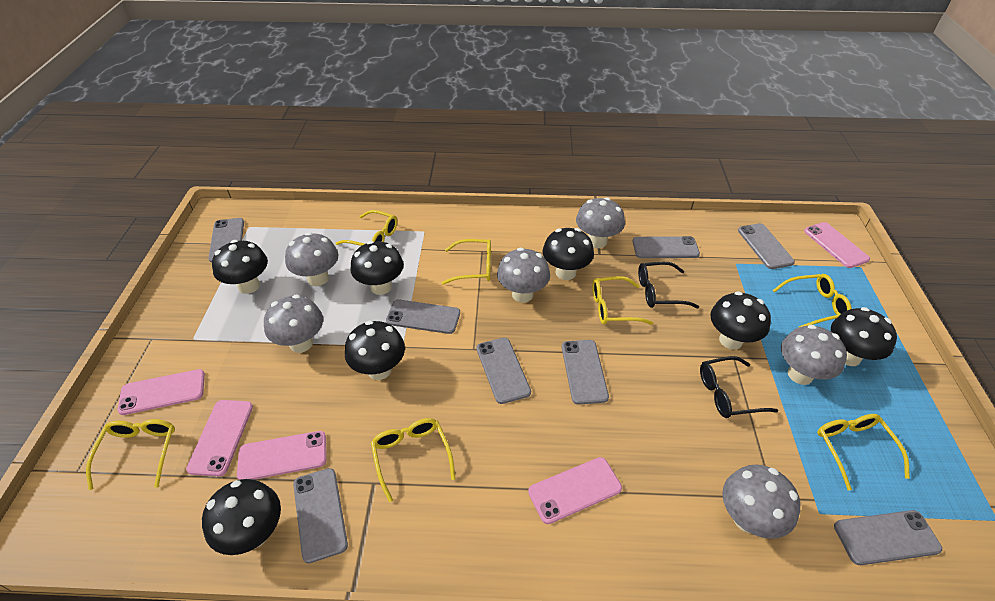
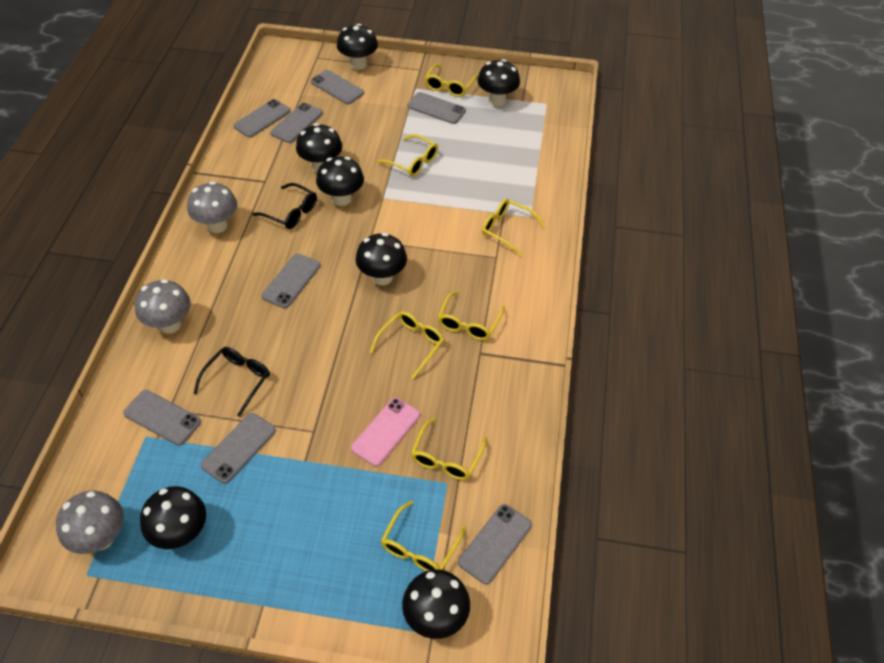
grey mushroom: 6 -> 3
pink phone: 5 -> 1

